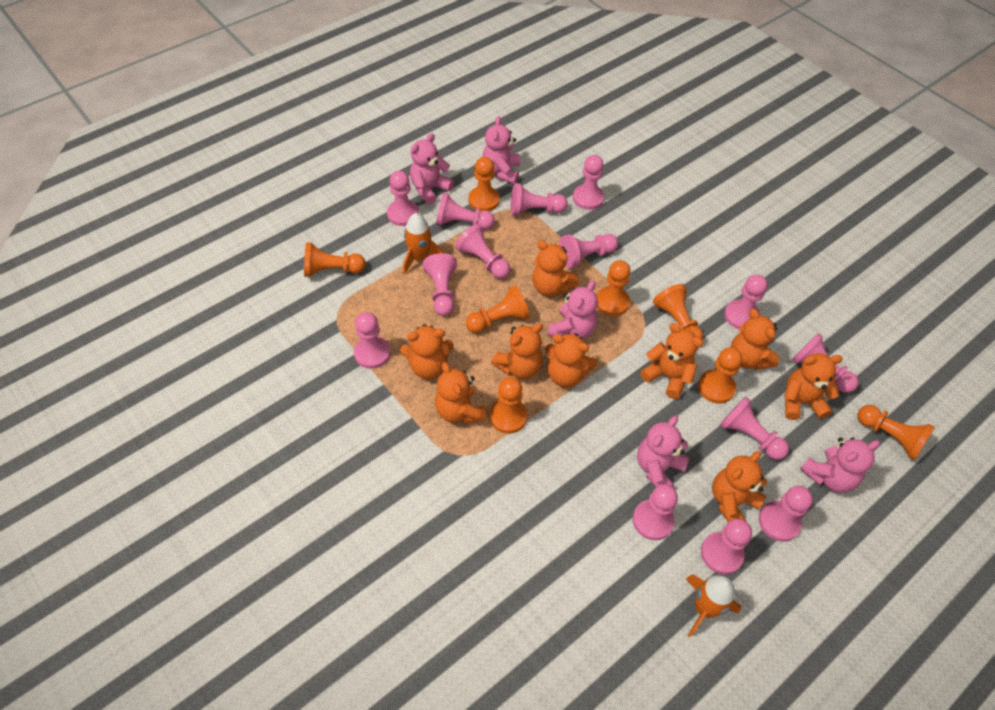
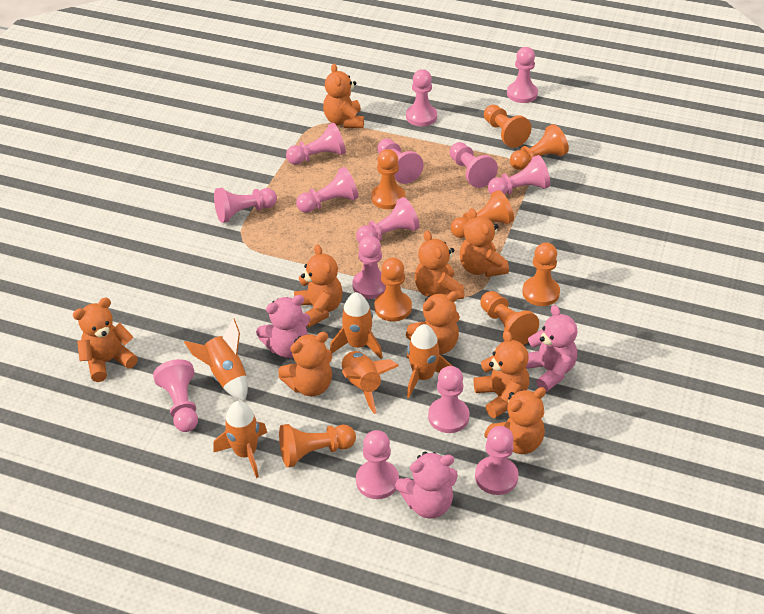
orange rocket: 2 -> 5
pink teddy bear: 5 -> 3

